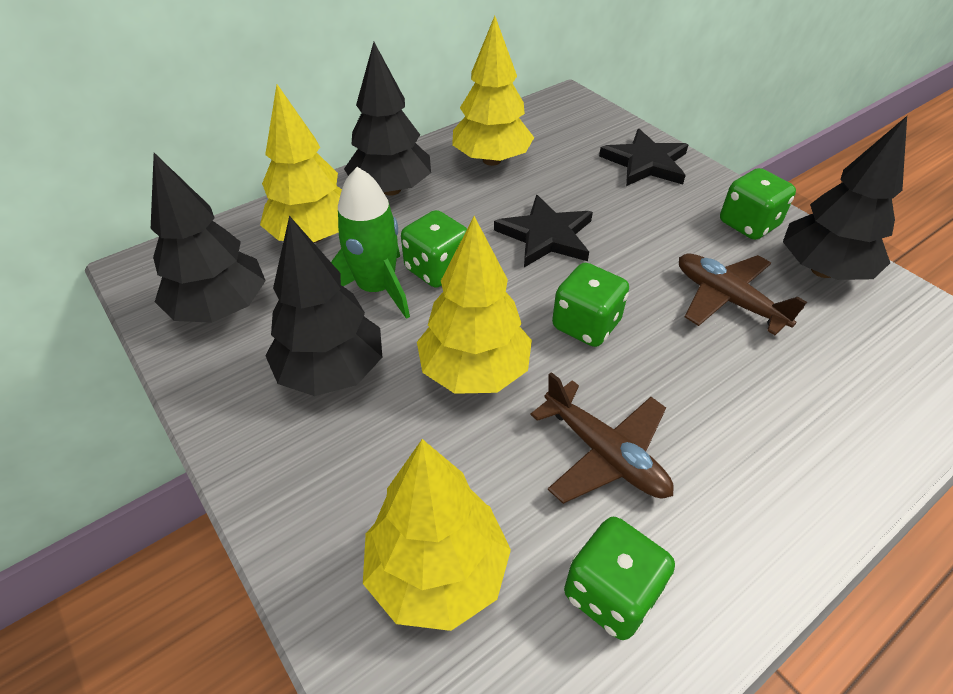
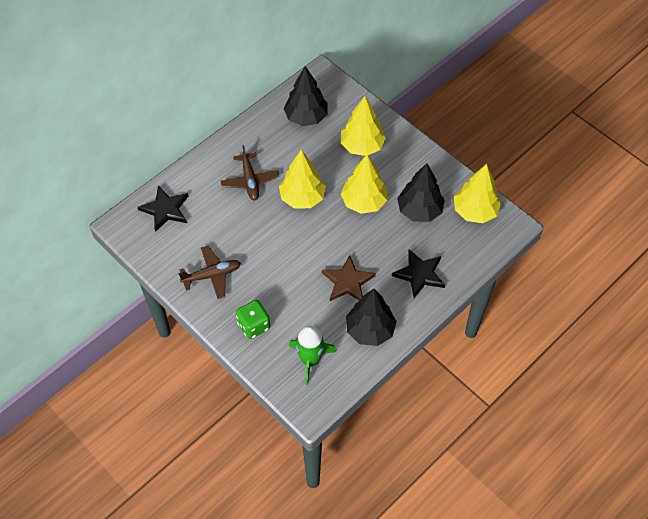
black tree: 4 -> 3
brown star: 0 -> 1
green dice: 4 -> 1

